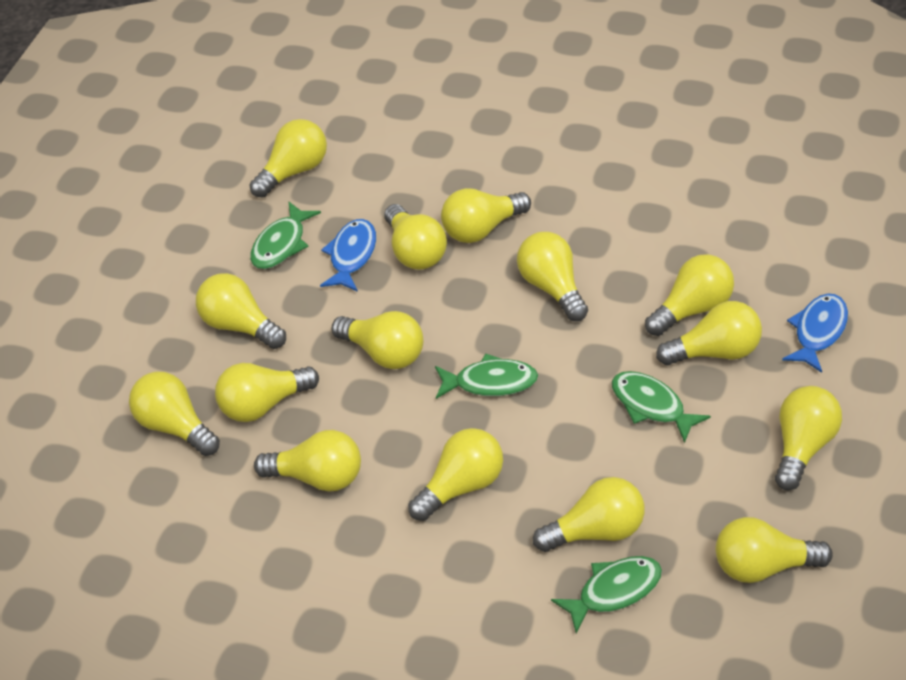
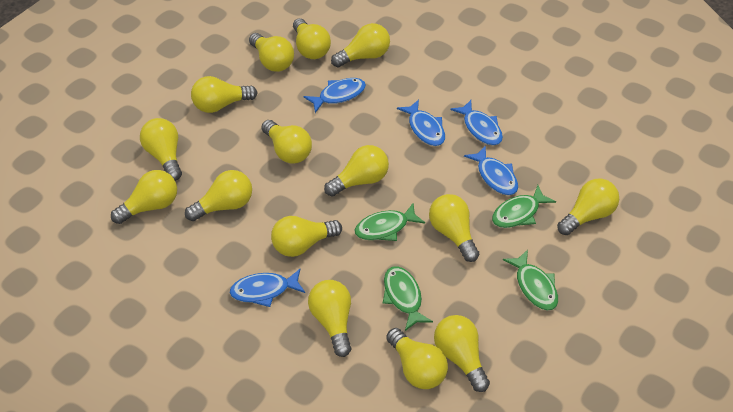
blue fish: 2 -> 5

